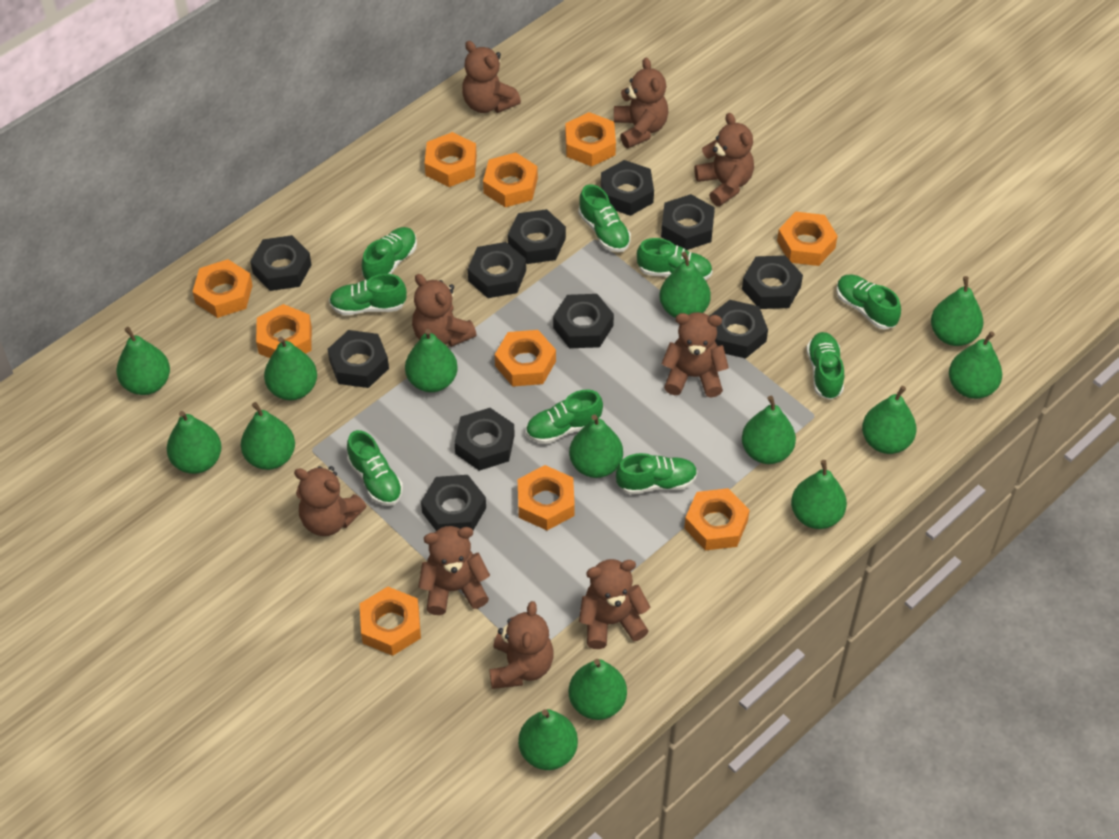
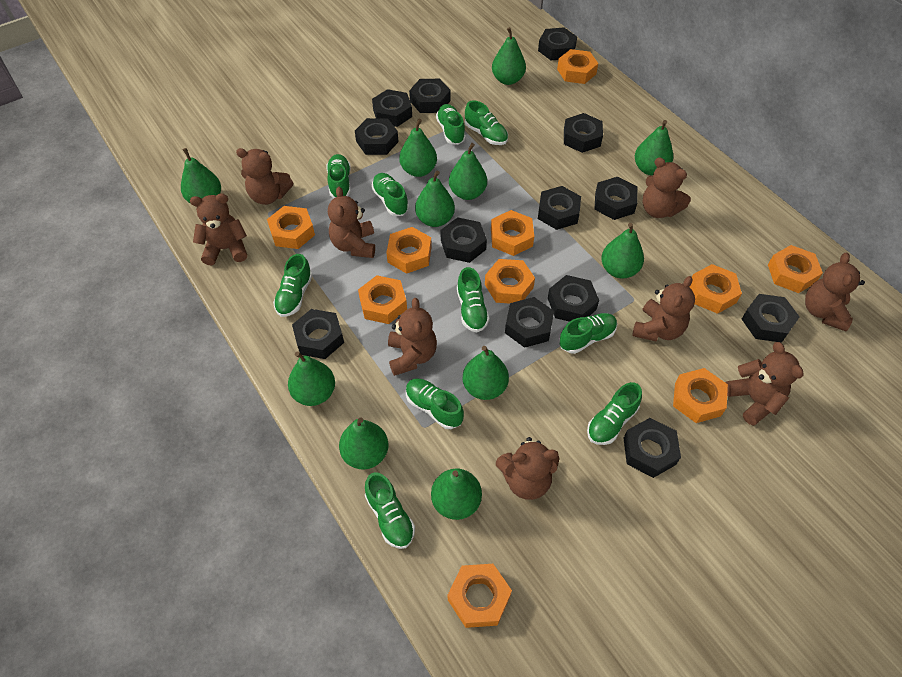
black nut: 11 -> 13
green pear: 14 -> 11
green shoe: 9 -> 10

